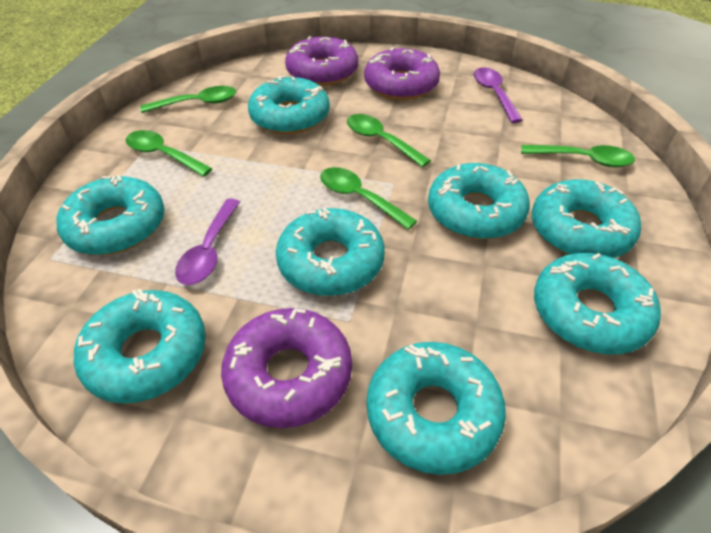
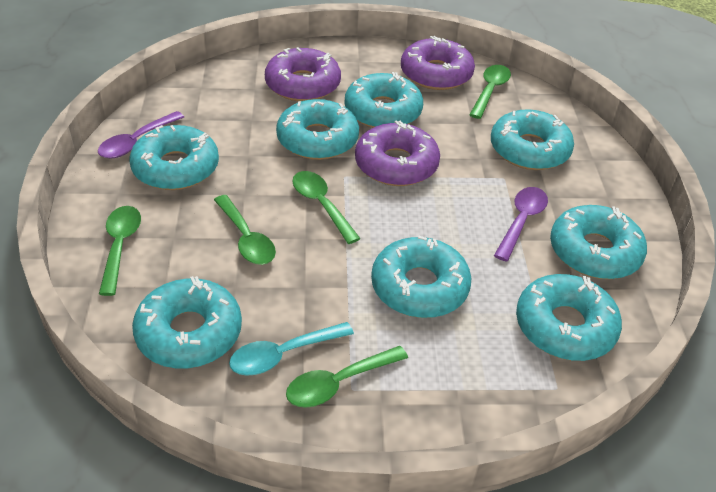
turquoise spoon: 0 -> 1

